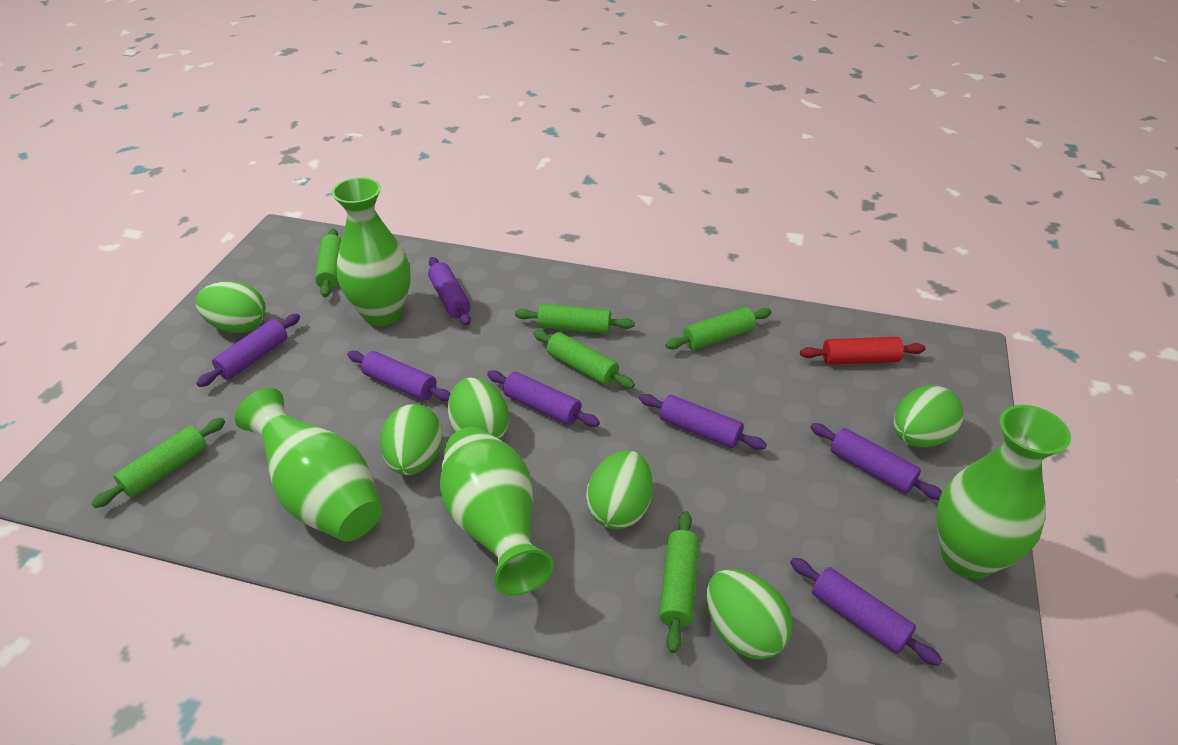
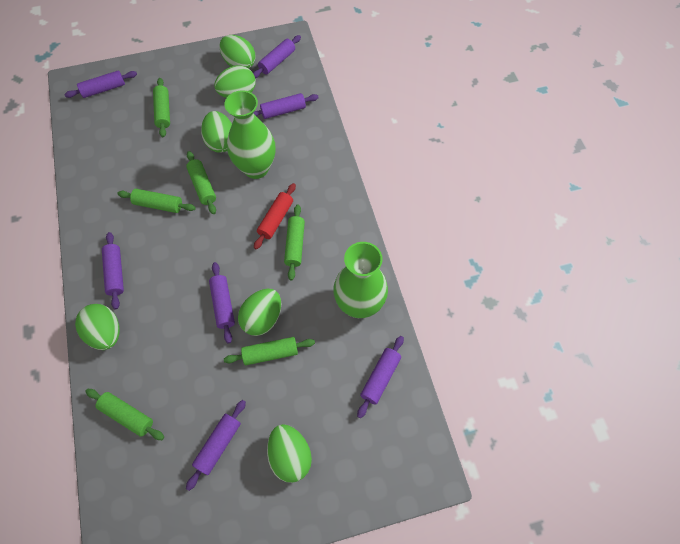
green vase: 4 -> 2

